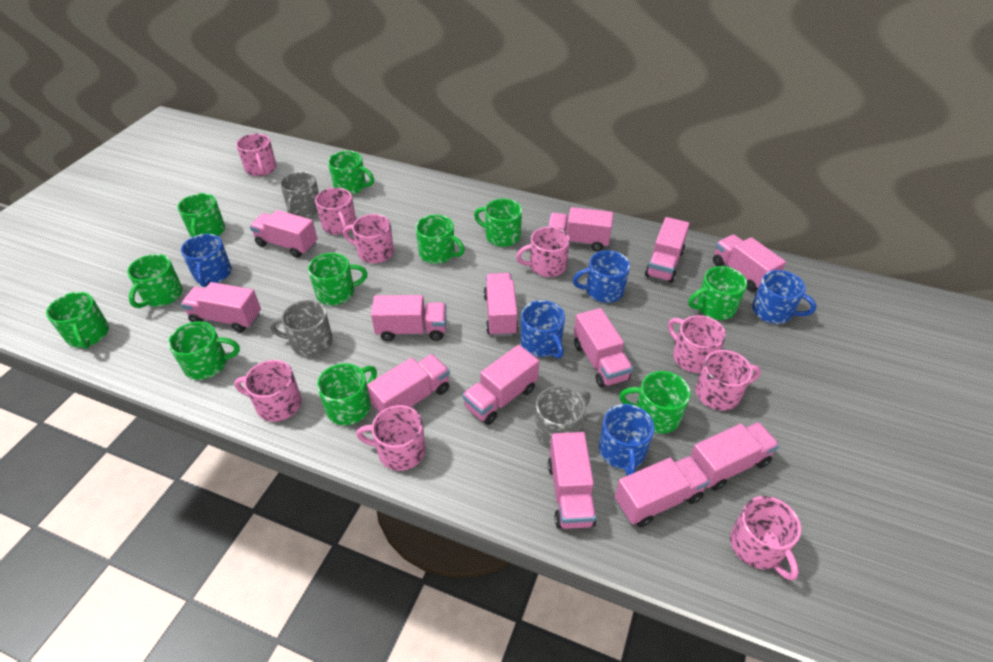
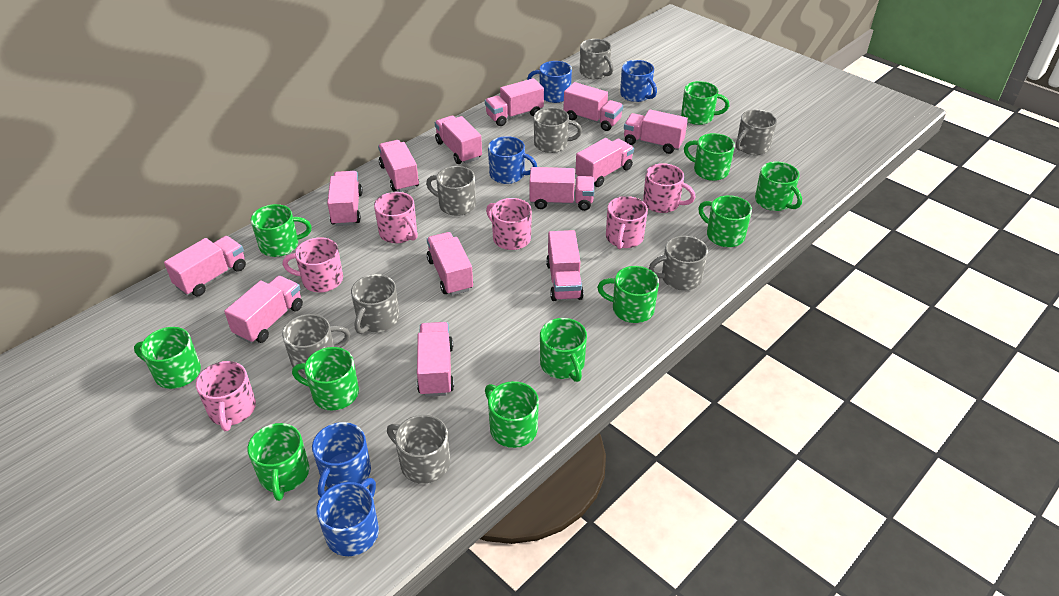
grey mug: 3 -> 8
pink mug: 9 -> 6

